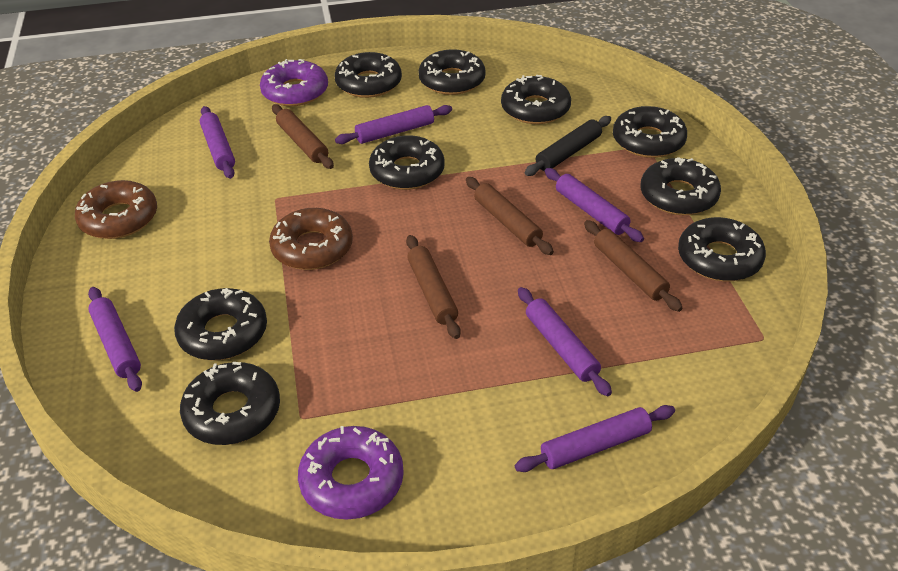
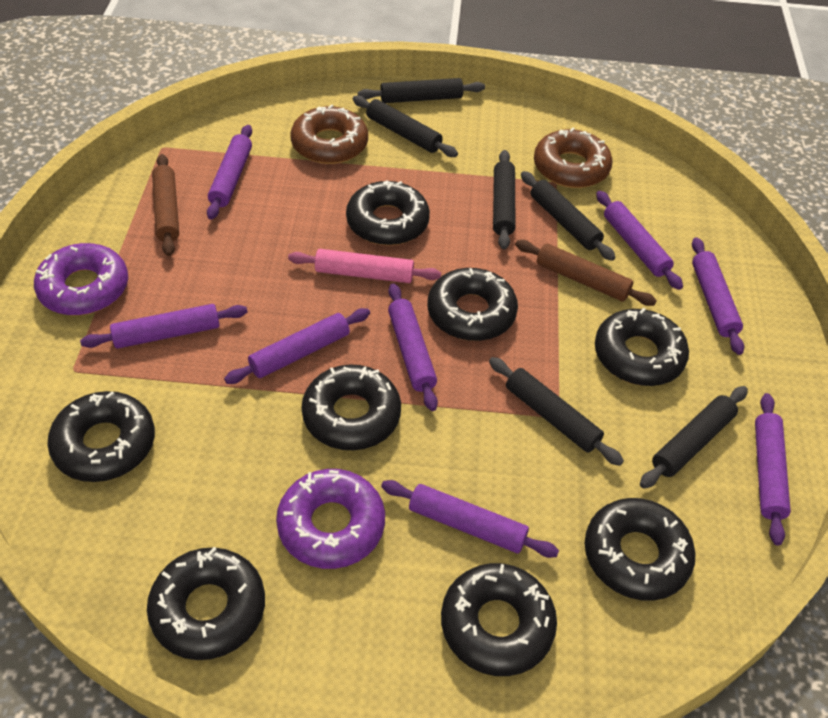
black donut: 9 -> 8
black rolling pin: 1 -> 6
brown rolling pin: 4 -> 2
pink rolling pin: 0 -> 1
purple rolling pin: 6 -> 8

